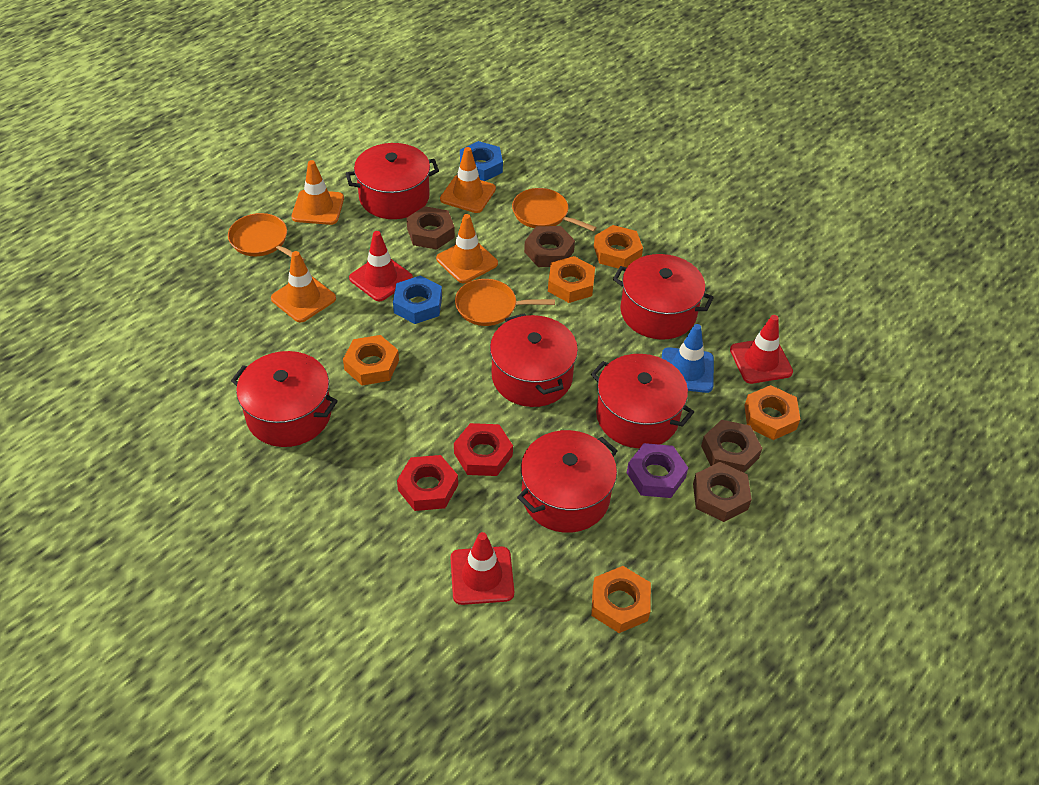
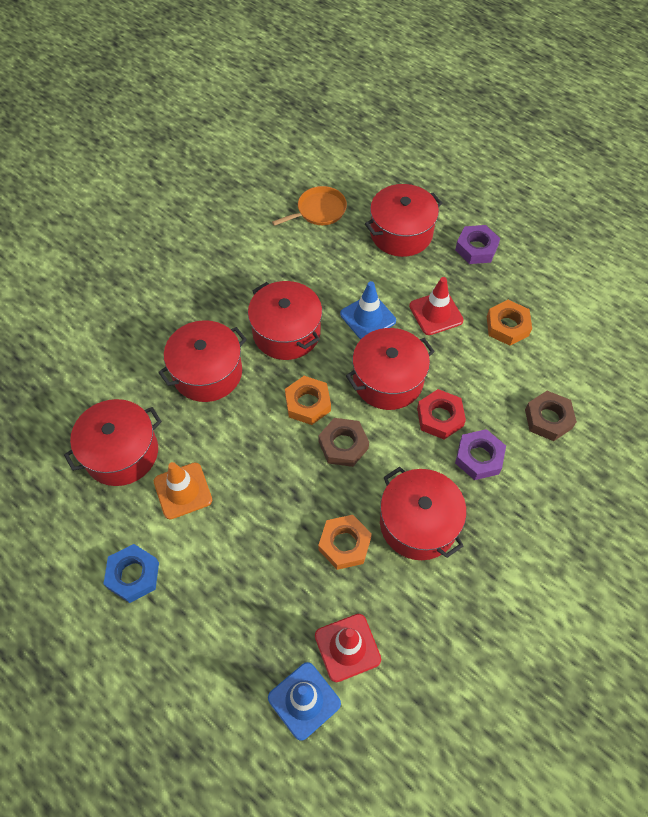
blue nut: 2 -> 1
blue traffic cone: 1 -> 2
brown nut: 4 -> 2
orange nut: 5 -> 3
orange pan: 3 -> 1
orange traffic cone: 4 -> 1
purple nut: 1 -> 2
red nut: 2 -> 1
red traffic cone: 3 -> 2

